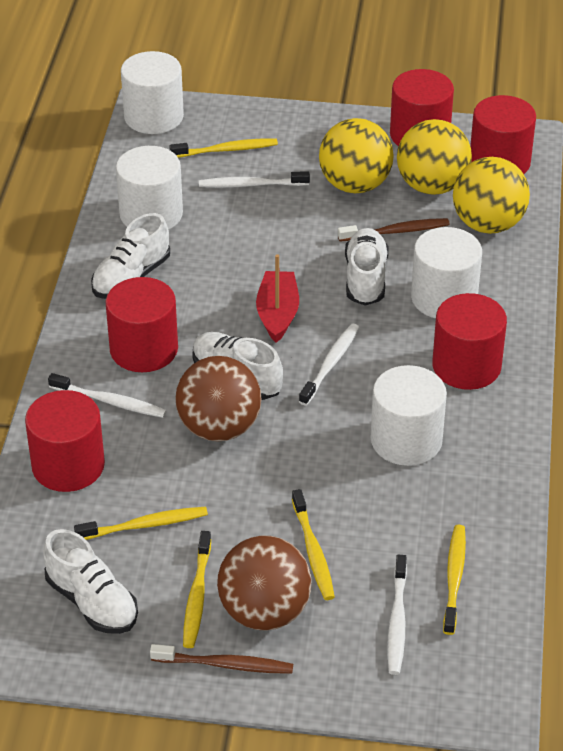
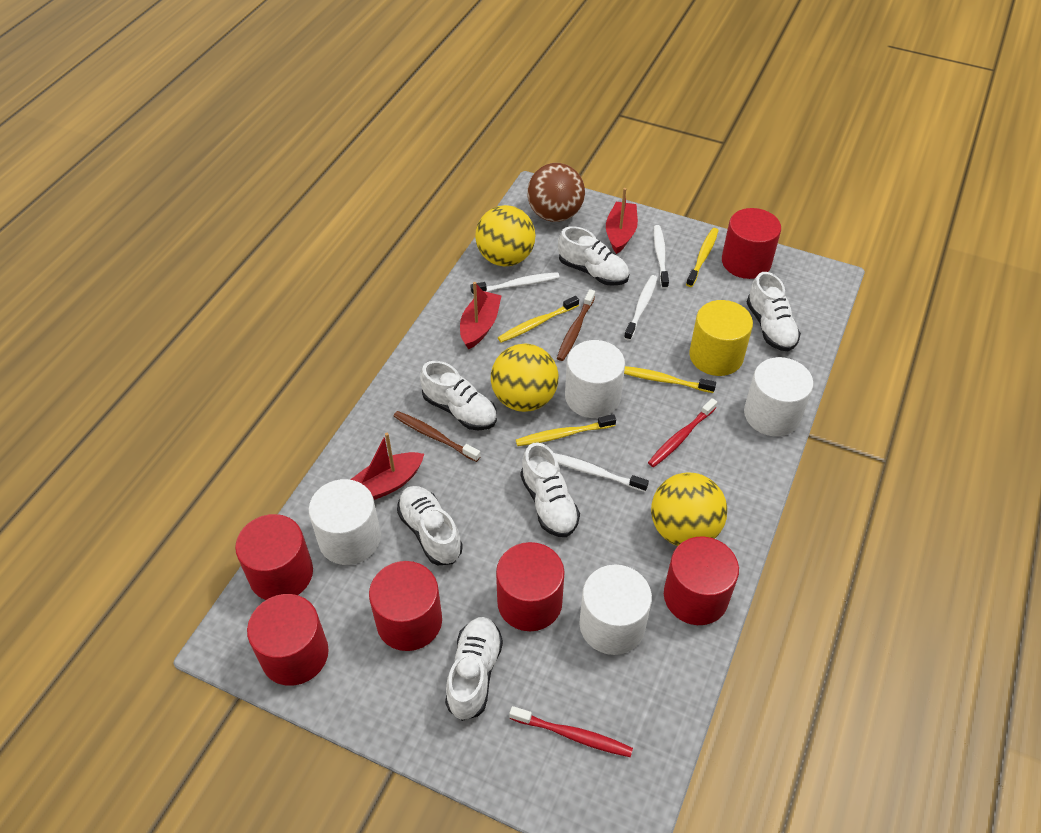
brown ball: 2 -> 1
red boat: 1 -> 3
red cylinder: 5 -> 6
red toothbrush: 0 -> 2
white shoe: 4 -> 6
yellow cylinder: 0 -> 1
yellow toothbrush: 5 -> 4

